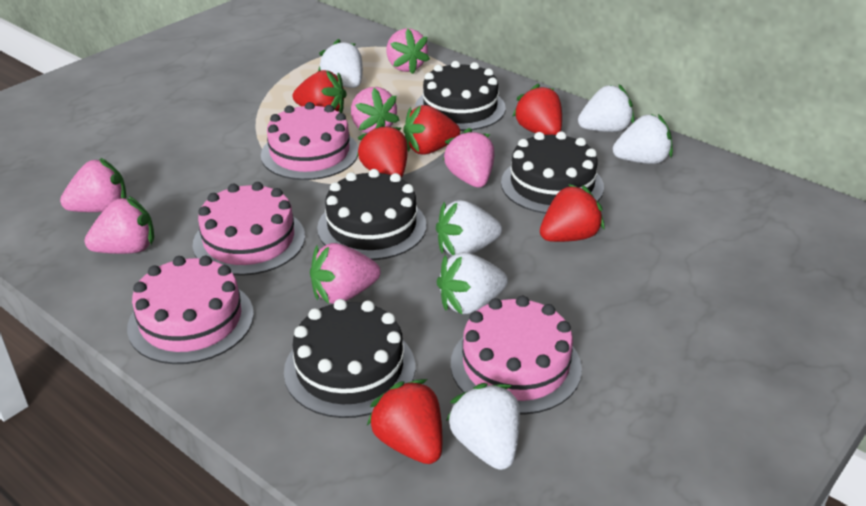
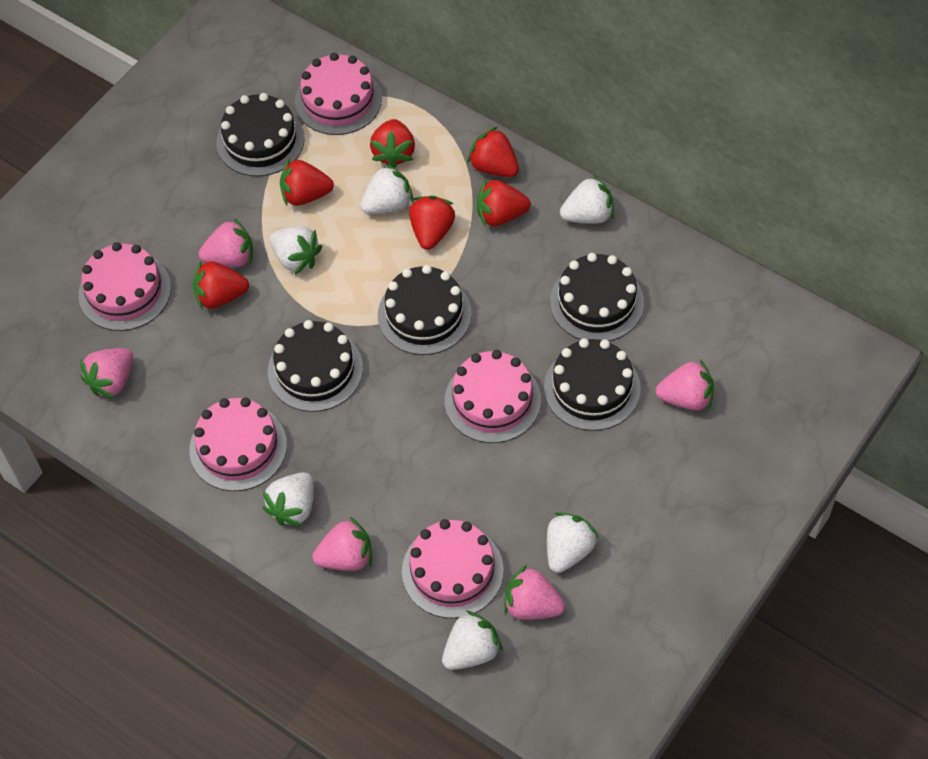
black cake: 4 -> 5
pink cake: 4 -> 5
pink strawberry: 6 -> 5

